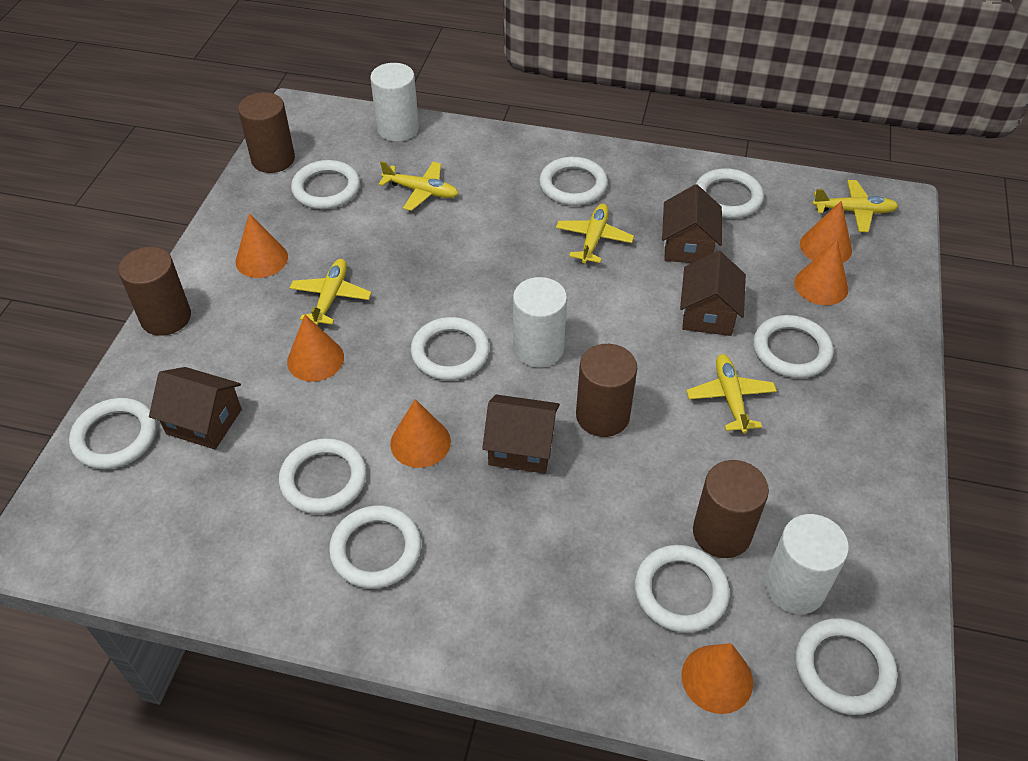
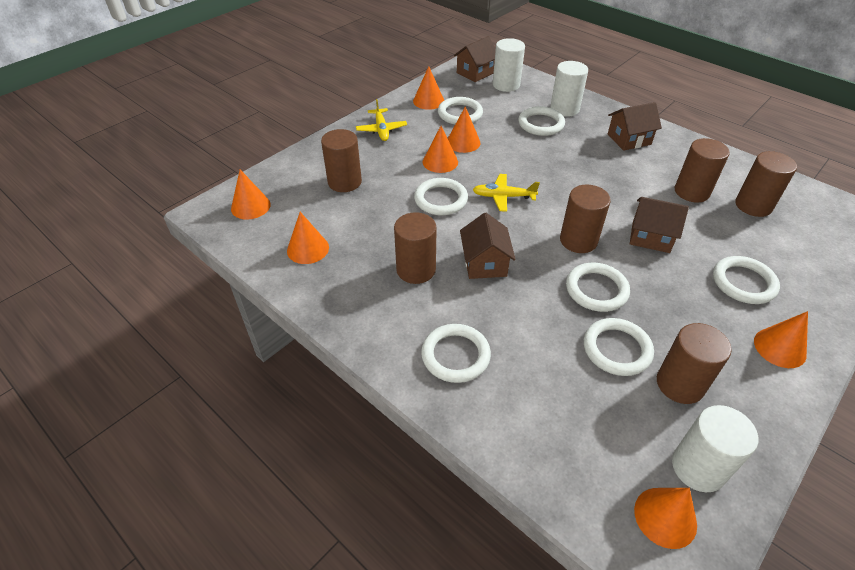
brown cylinder: 4 -> 6
orange cone: 6 -> 7
white ring: 10 -> 7
yellow plane: 5 -> 2

